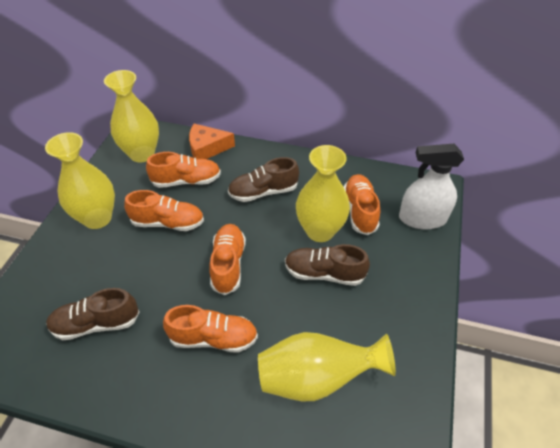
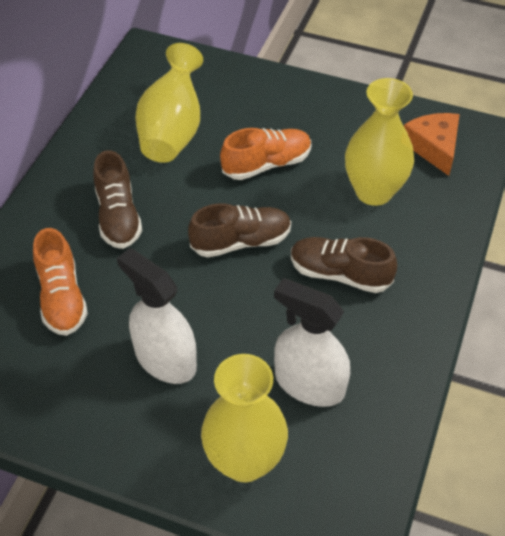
orange shoe: 5 -> 2
white spray bottle: 1 -> 2
yellow vase: 4 -> 3

